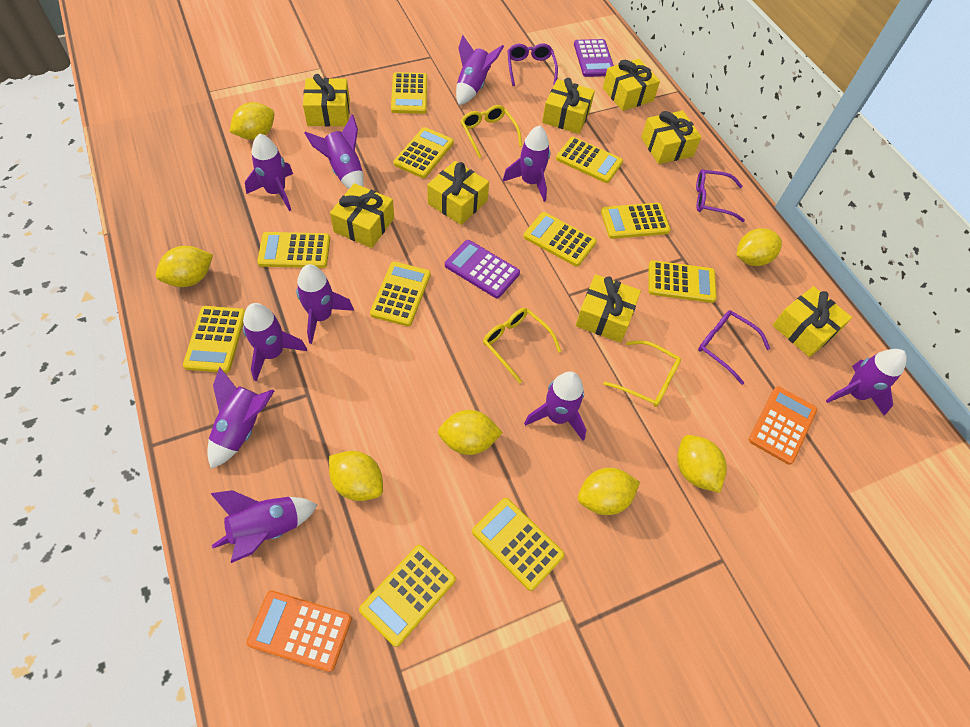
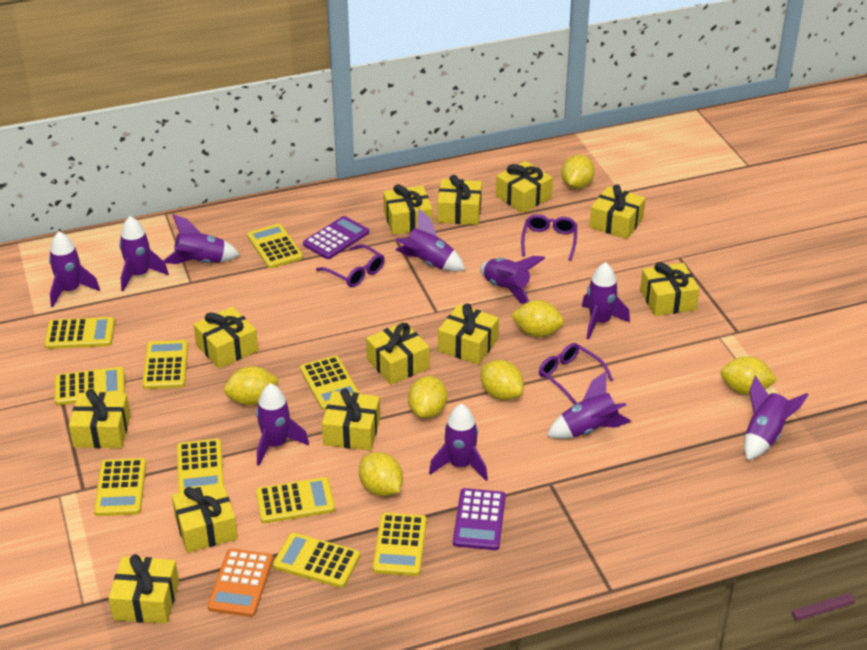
orange calculator: 2 -> 1
yellow calculator: 11 -> 10
yellow gift: 8 -> 12
yellow glasses: 3 -> 0

